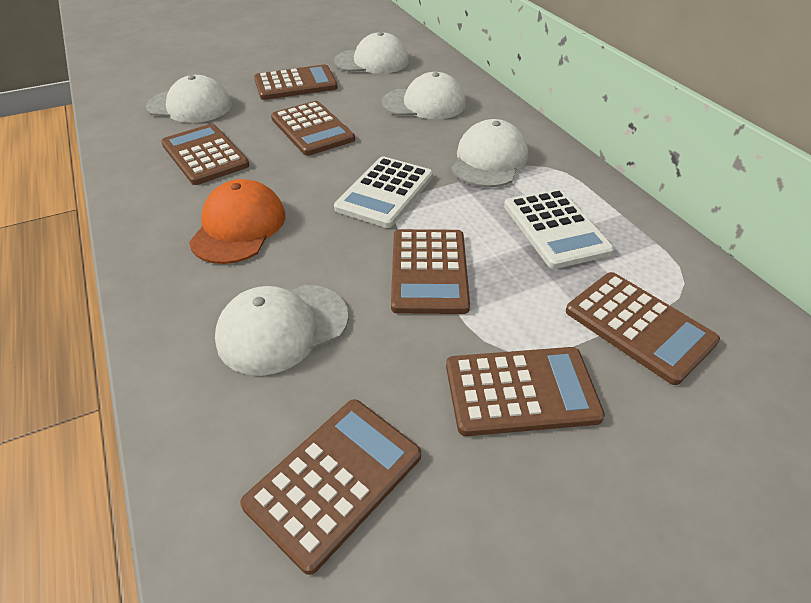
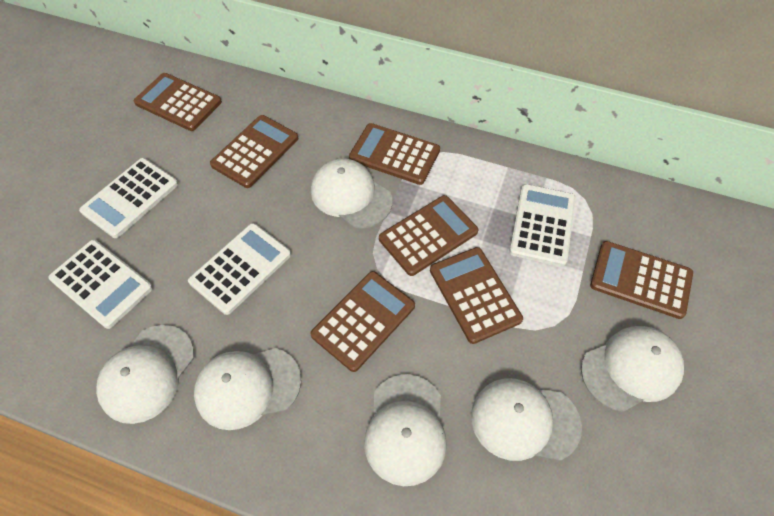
orange cap: 1 -> 0
white calculator: 2 -> 4
white cap: 5 -> 6

